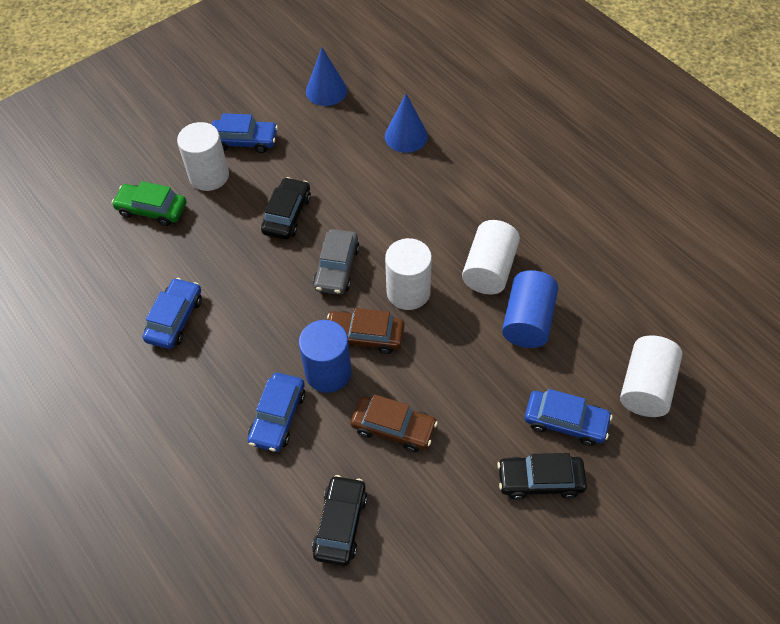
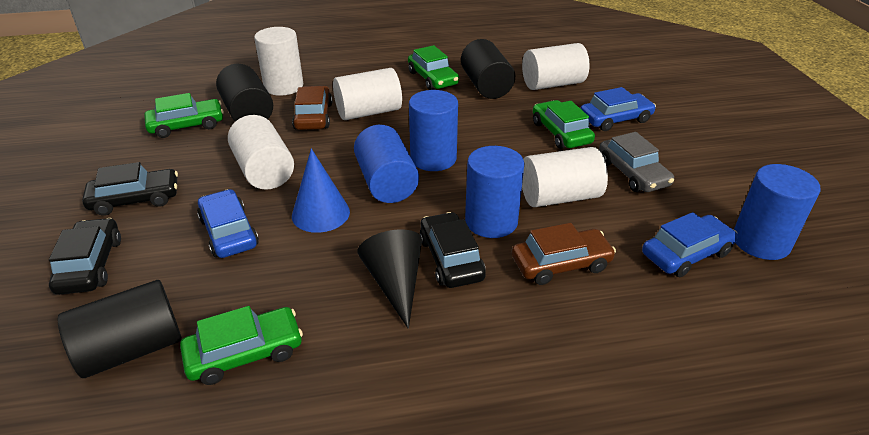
black cone: 0 -> 1
black cylinder: 0 -> 3
blue car: 4 -> 3
blue cone: 2 -> 1
blue cylinder: 2 -> 4
green car: 1 -> 4
white cylinder: 4 -> 5

